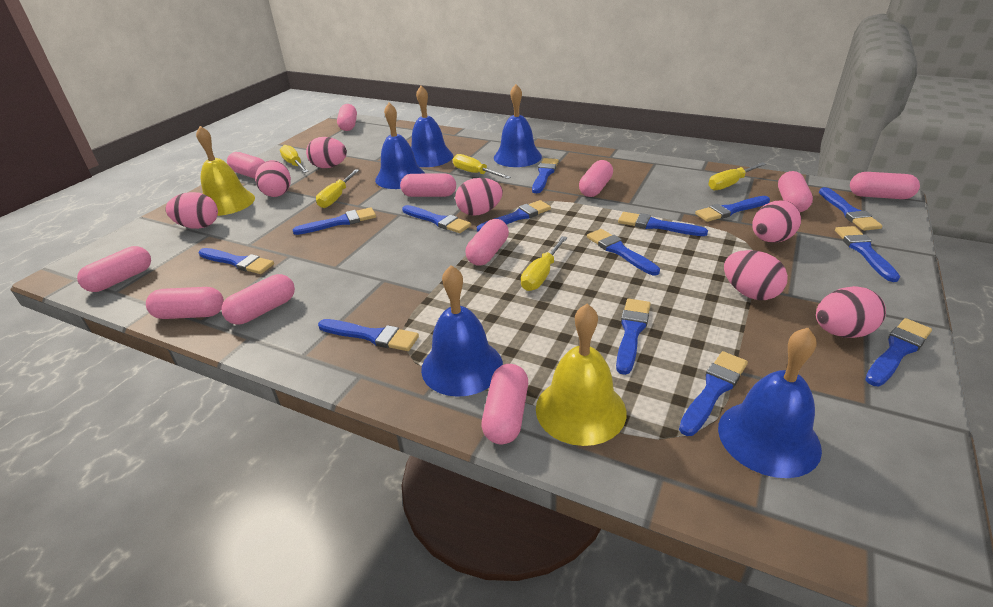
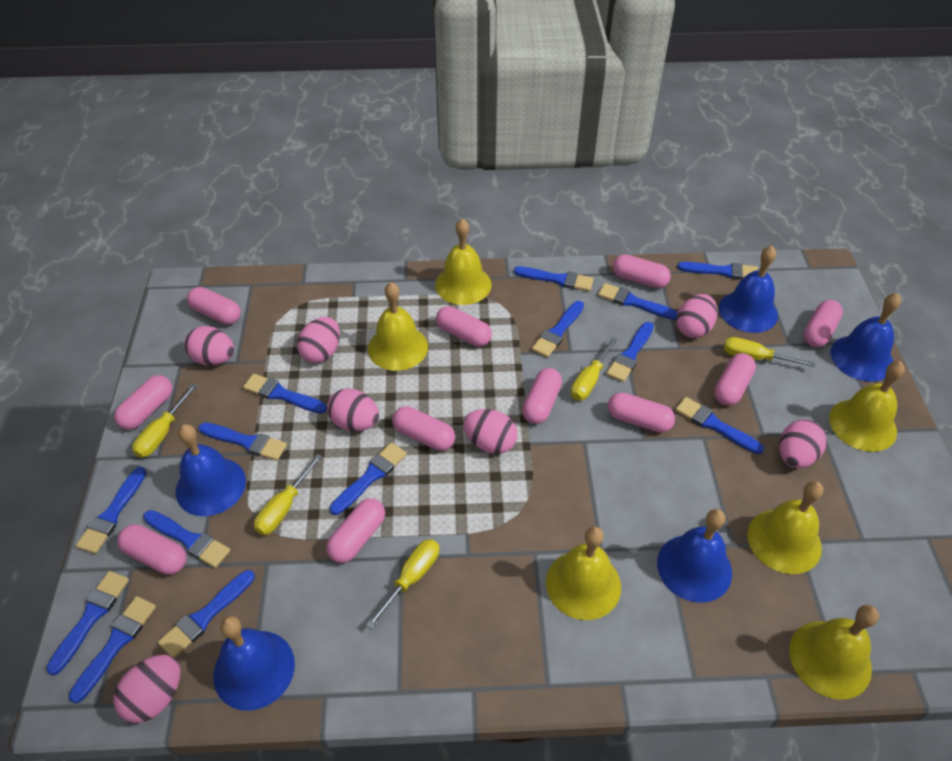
yellow bell: 2 -> 6

